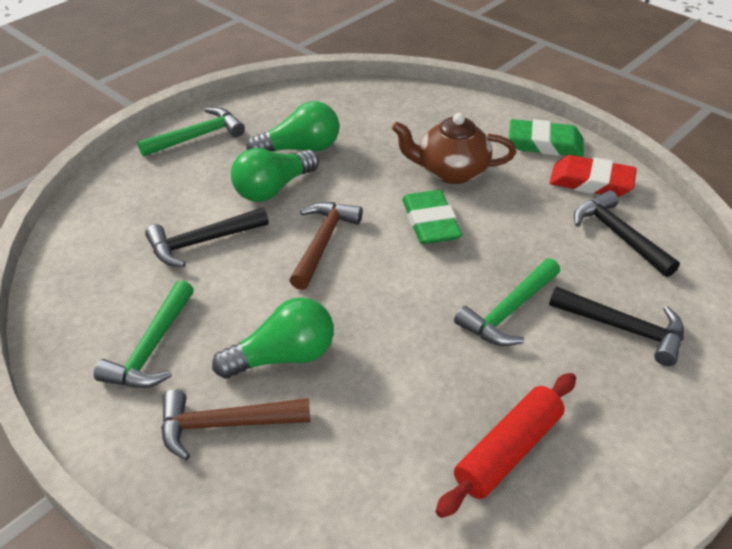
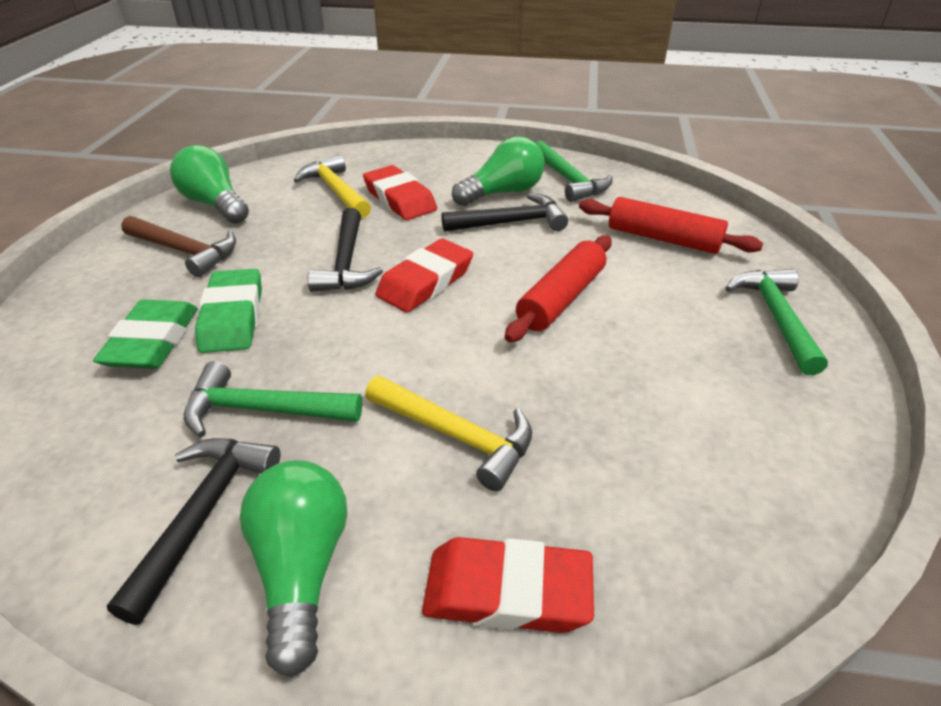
brown hammer: 2 -> 1
brown teapot: 1 -> 0
red eraser: 1 -> 3
red rolling pin: 1 -> 2
yellow hammer: 0 -> 2

